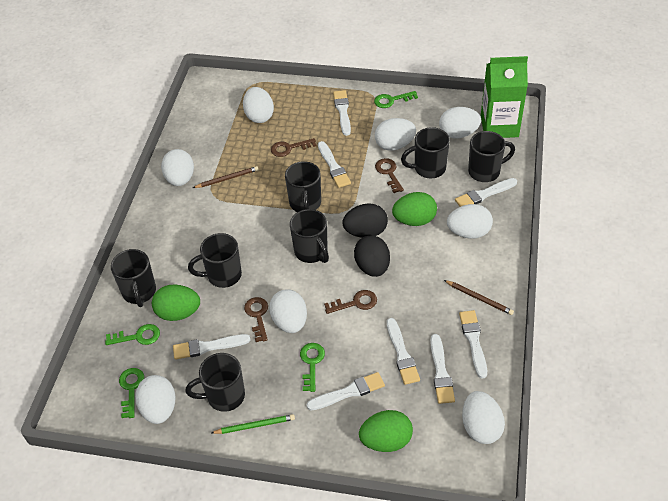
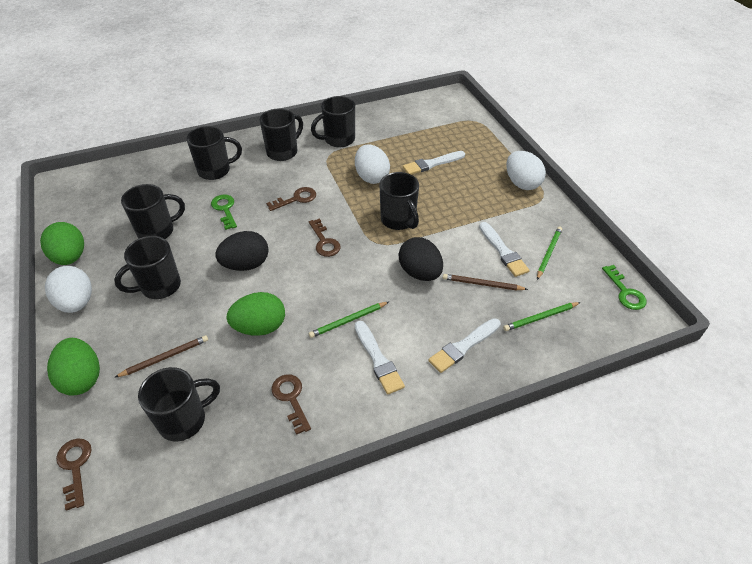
green carton: 1 -> 0
green key: 4 -> 2
green pencil: 1 -> 3
white brush: 8 -> 4
white egg: 8 -> 3

